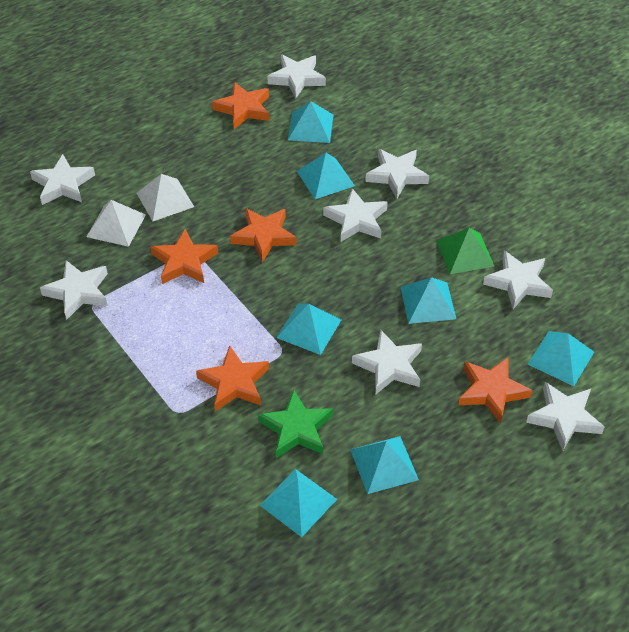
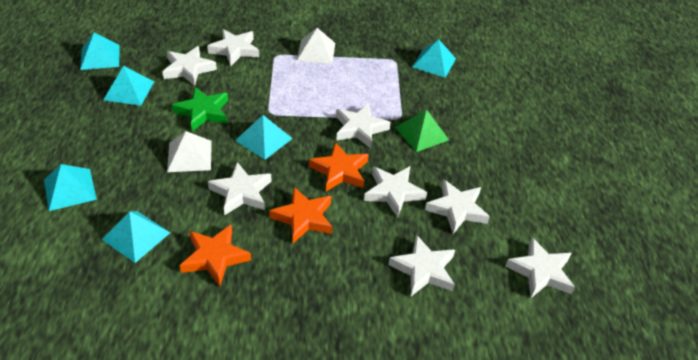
orange star: 5 -> 3
turquoise pyramid: 7 -> 6

